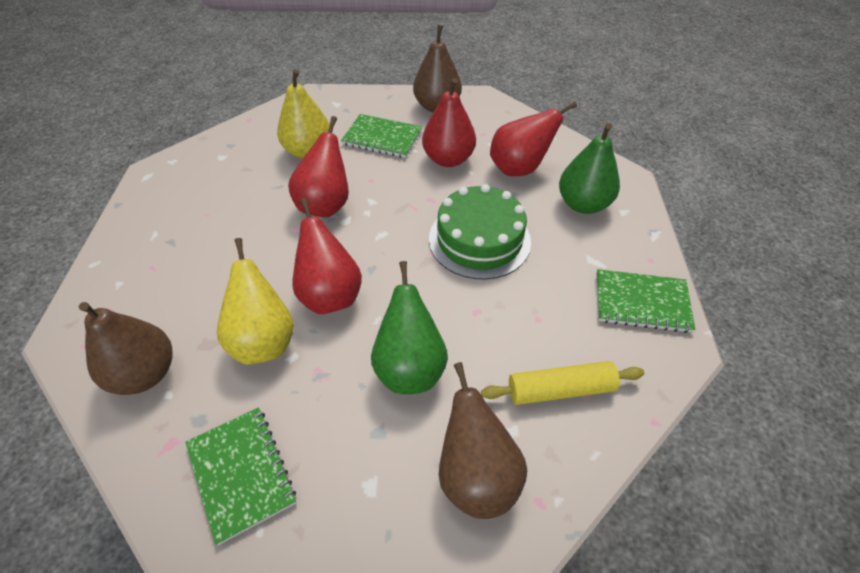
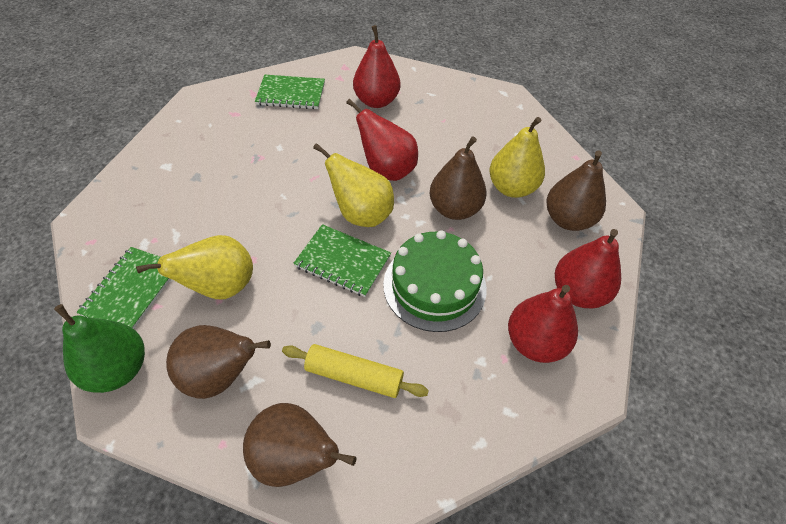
brown pear: 3 -> 4
green pear: 2 -> 1
yellow pear: 2 -> 3

